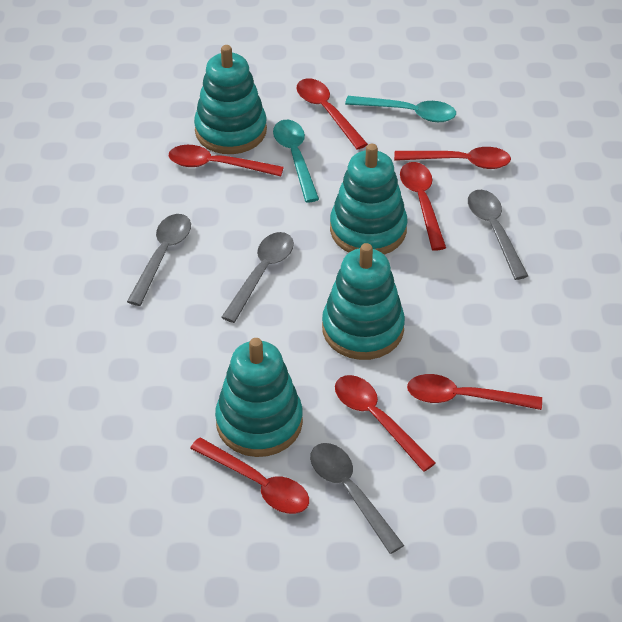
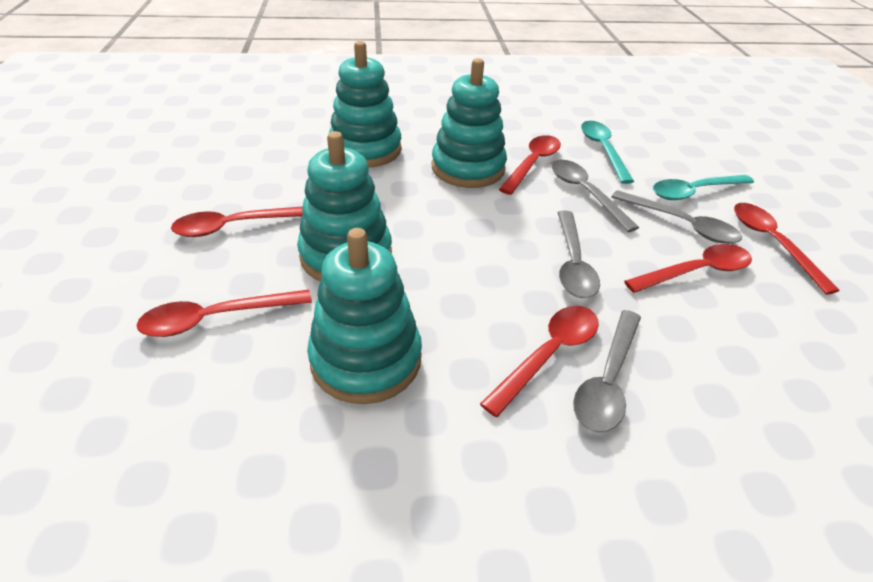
red spoon: 7 -> 6

